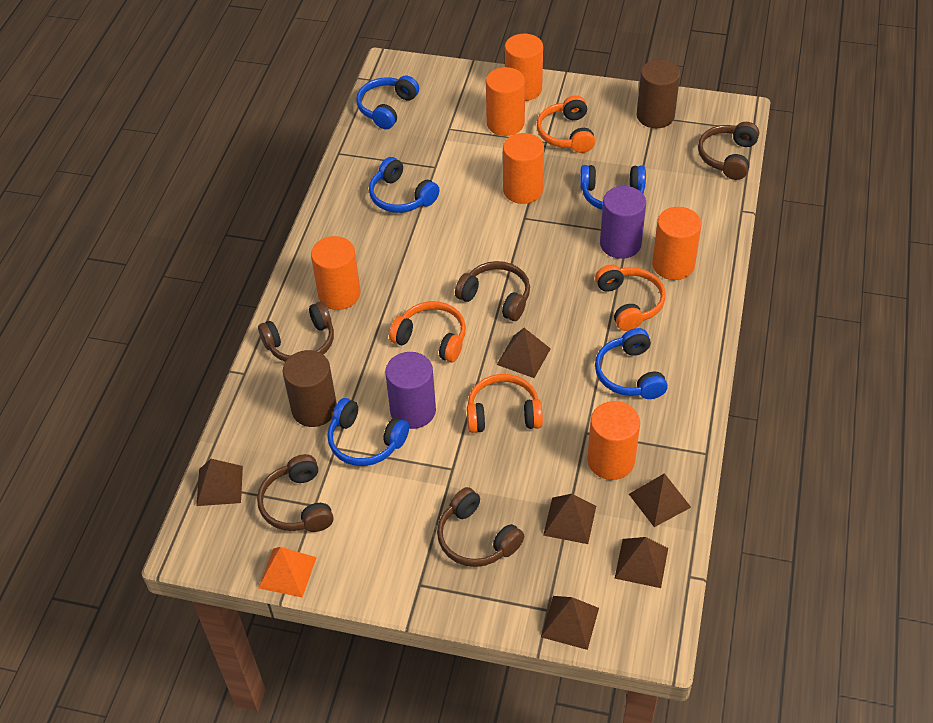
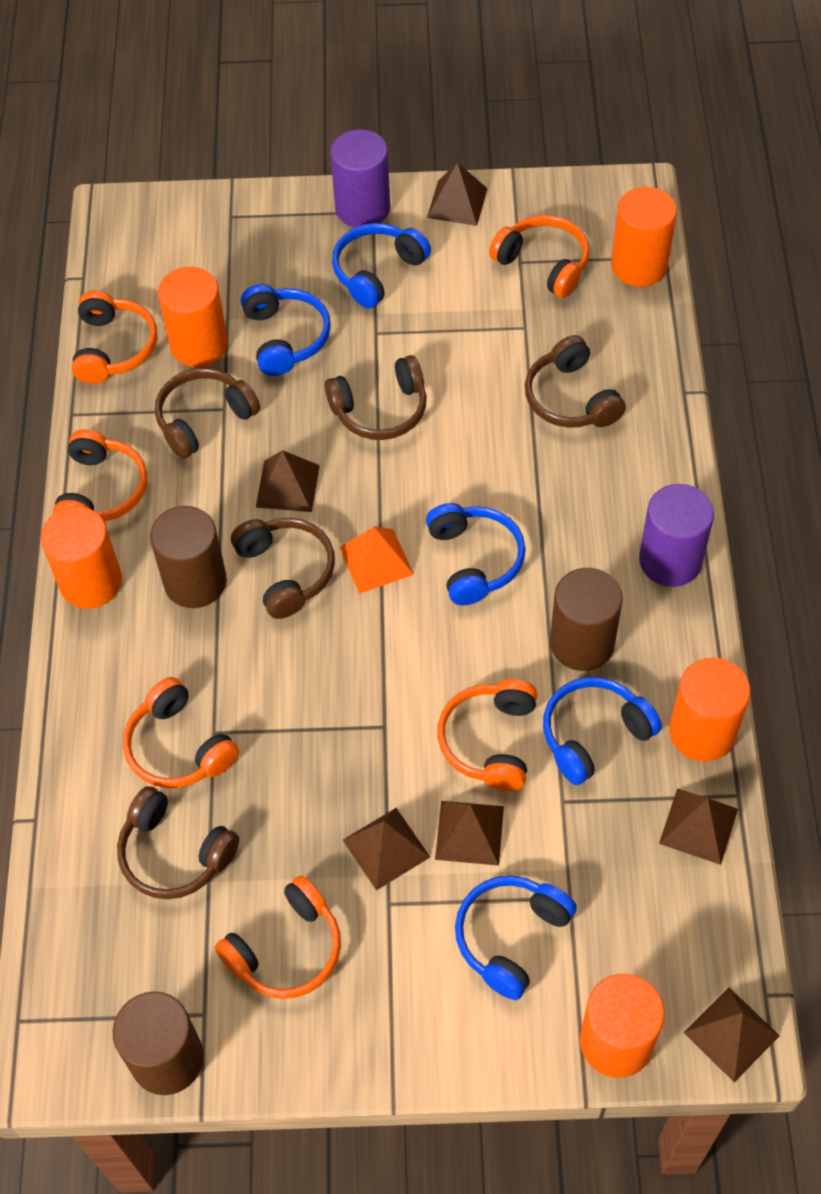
brown cylinder: 2 -> 3
orange cylinder: 6 -> 5
orange headphones: 4 -> 6

